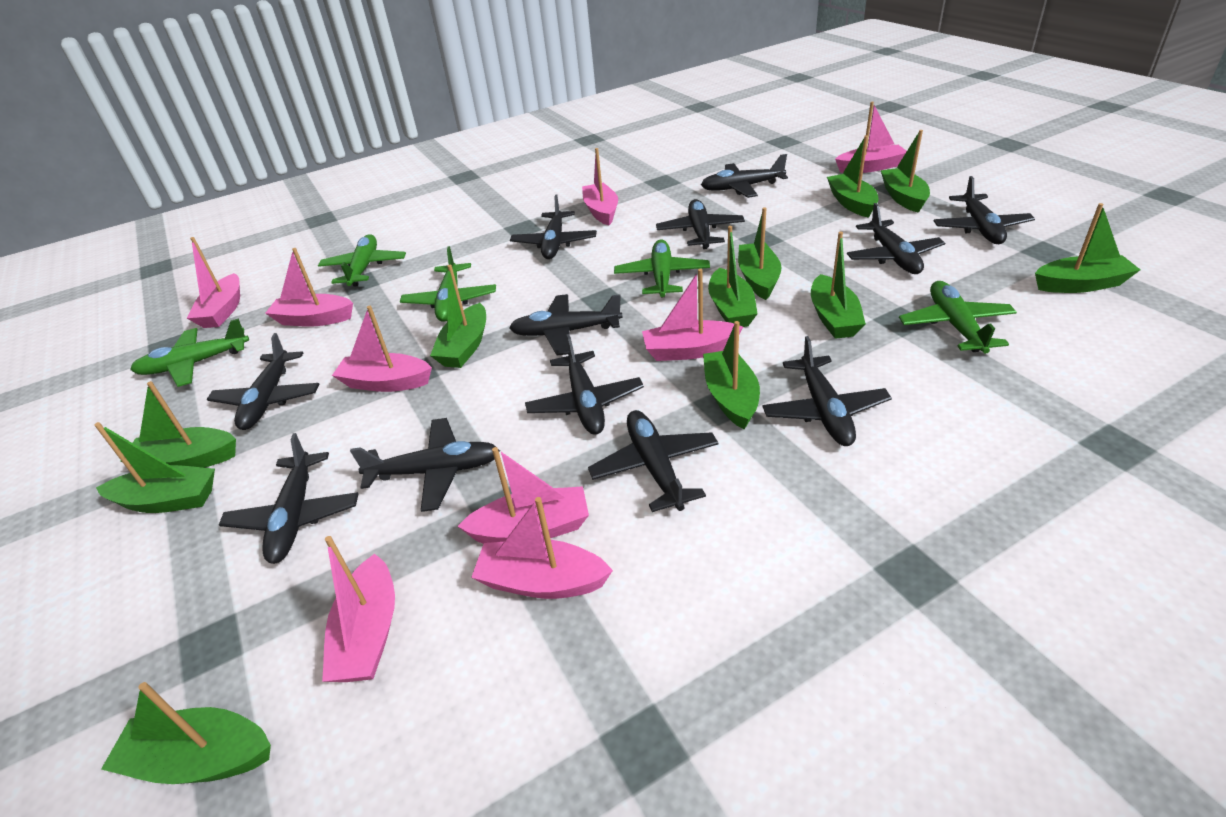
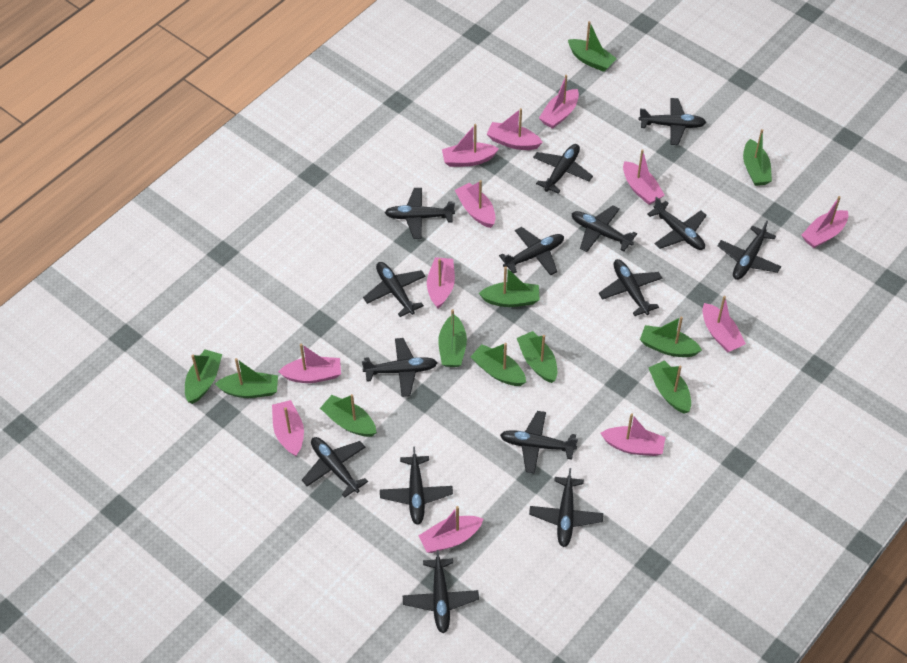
black plane: 12 -> 15
green plane: 5 -> 0
pink boat: 9 -> 12

